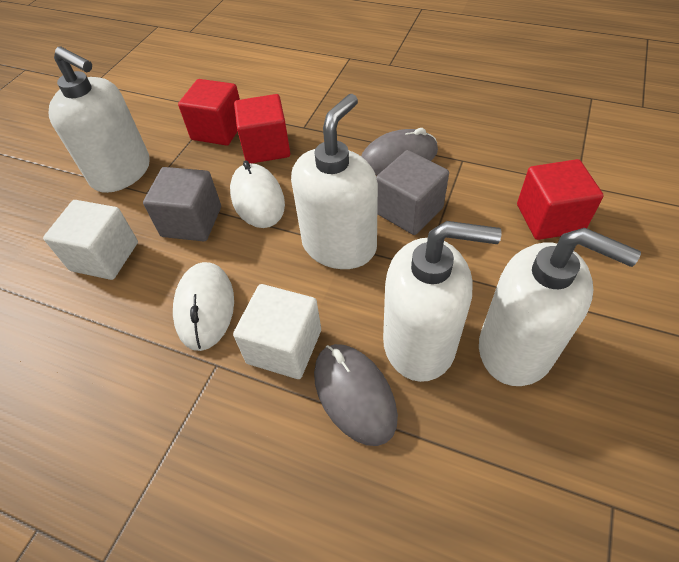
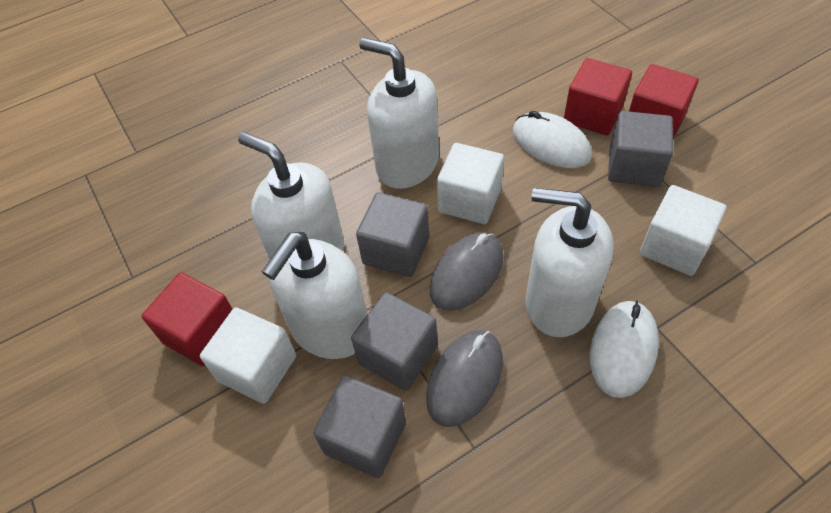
grey cube: 2 -> 4
white cube: 2 -> 3

